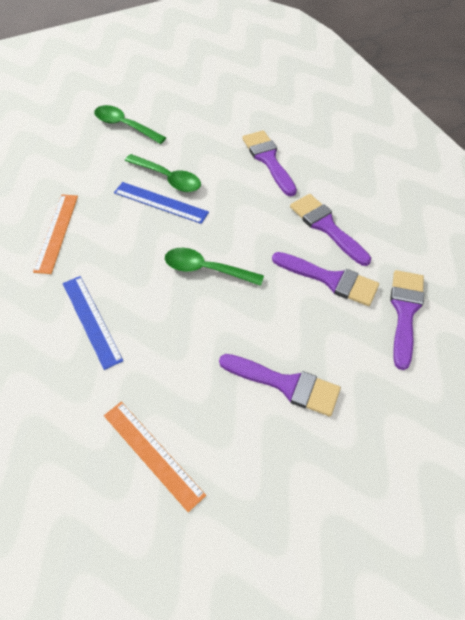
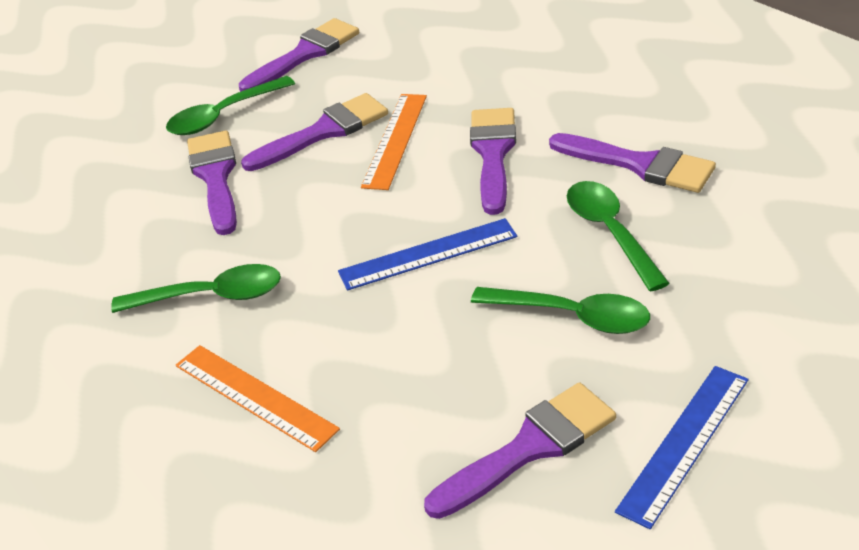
green spoon: 3 -> 4
purple brush: 5 -> 6

